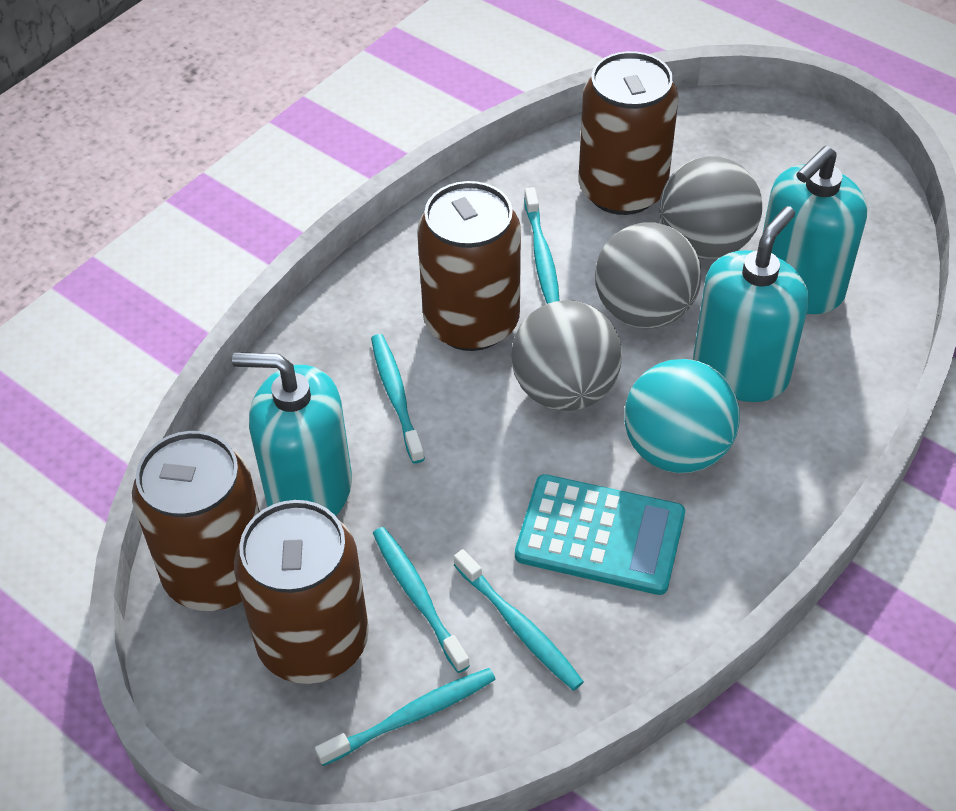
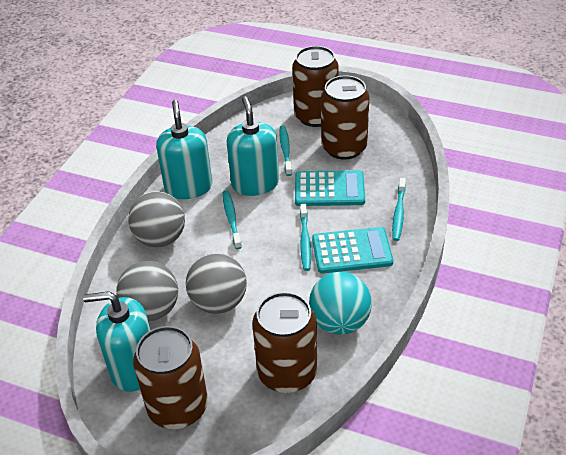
turquoise calculator: 1 -> 2
turquoise toothbrush: 5 -> 4

